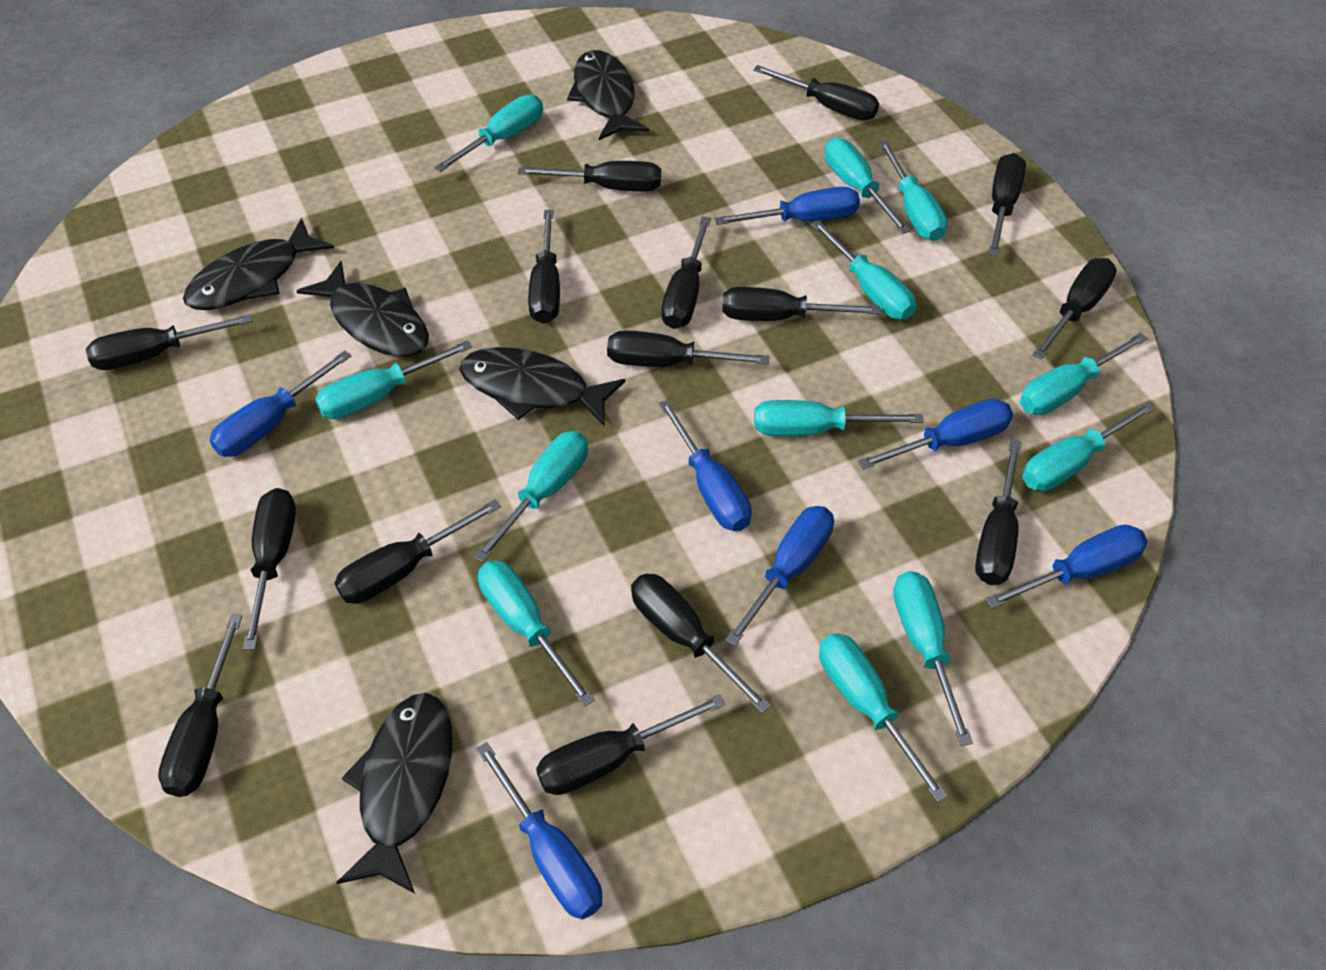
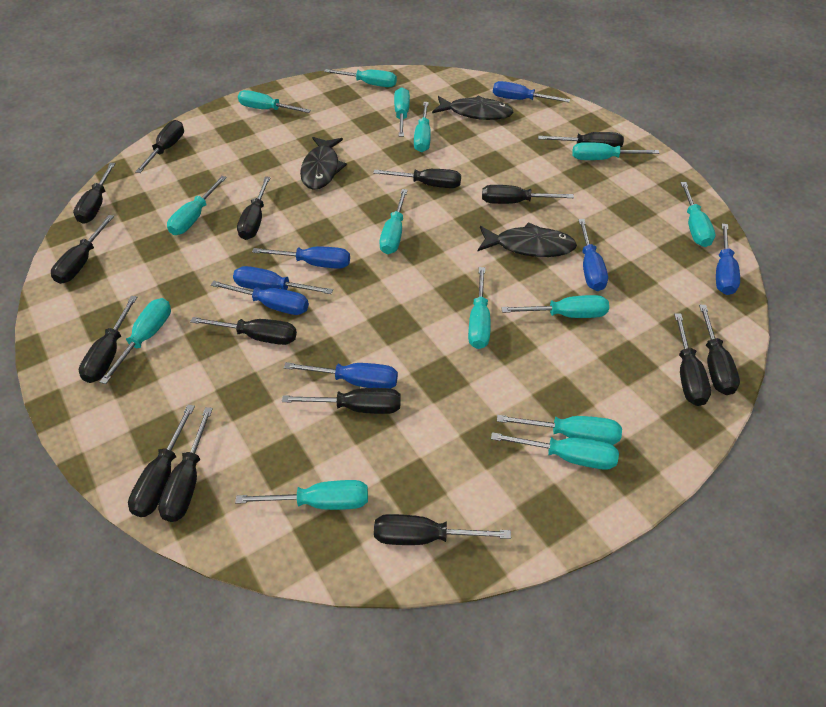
black fish: 5 -> 3
turquoise screwdriver: 12 -> 14

